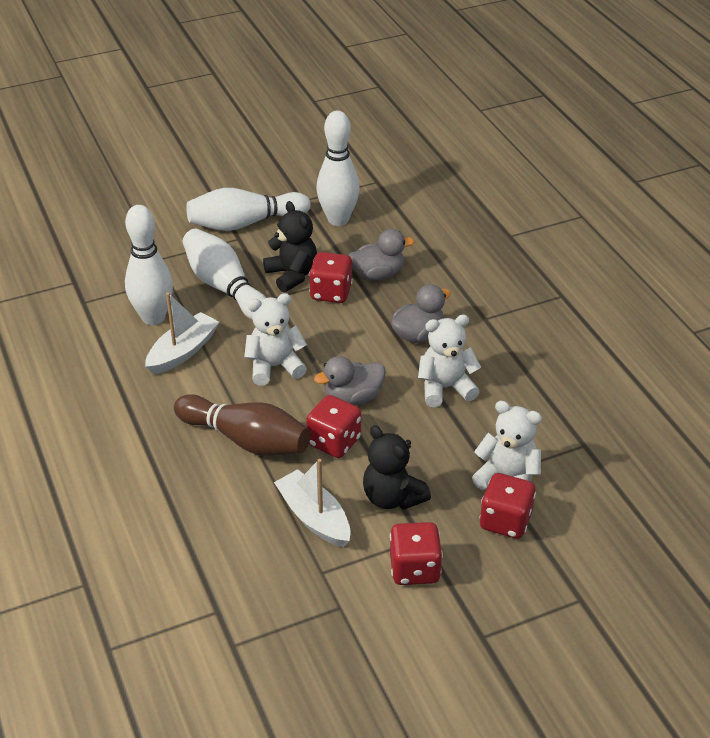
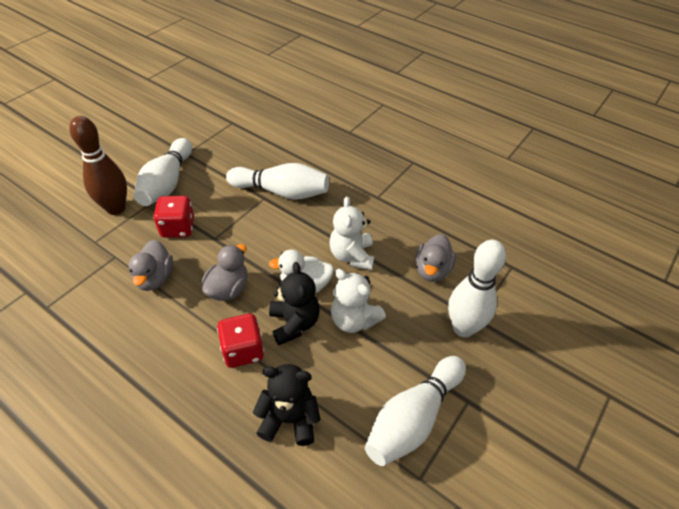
red dice: 4 -> 2
white boat: 2 -> 0
white duck: 0 -> 1
white teddy bear: 3 -> 2

